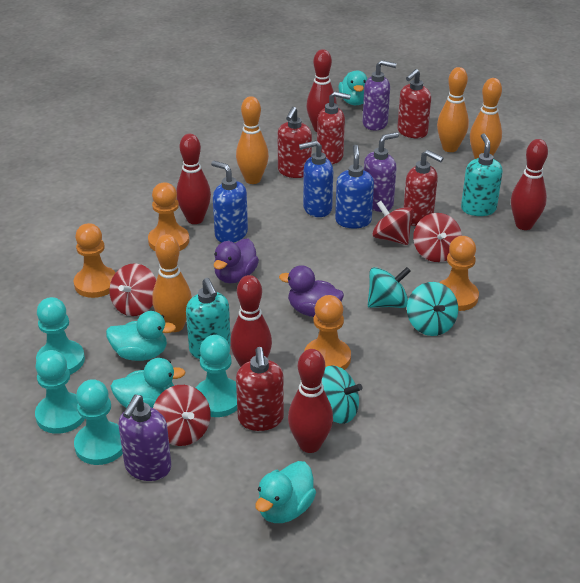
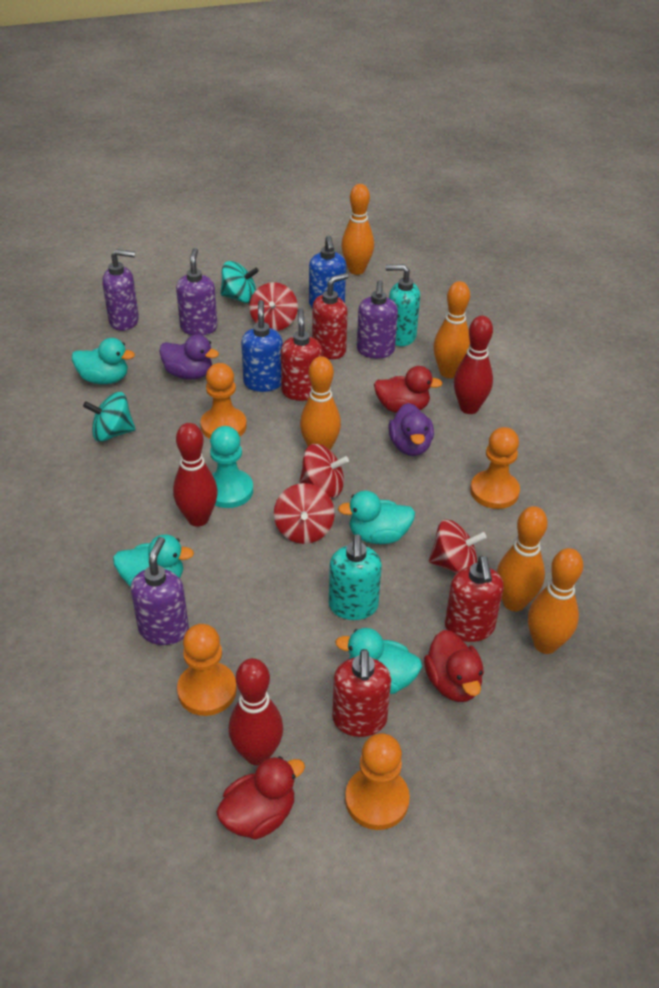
blue soap dispenser: 3 -> 2
orange bowling pin: 4 -> 5
purple soap dispenser: 3 -> 4
red bowling pin: 5 -> 3
red duck: 0 -> 3
red soap dispenser: 5 -> 4
turquoise pawn: 4 -> 1
turquoise spinning top: 3 -> 2

